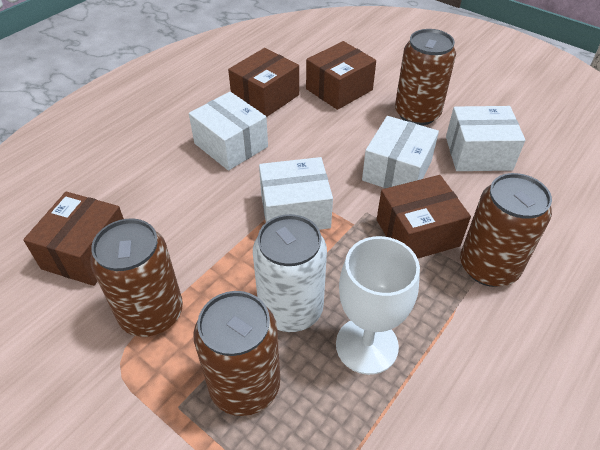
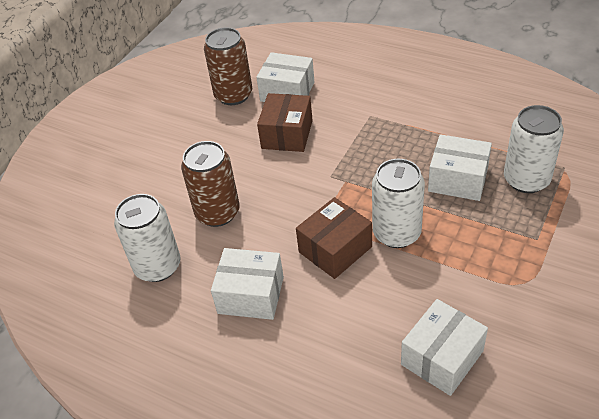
brown box: 4 -> 2
brown can: 4 -> 2
white can: 1 -> 3
white goblet: 1 -> 0

